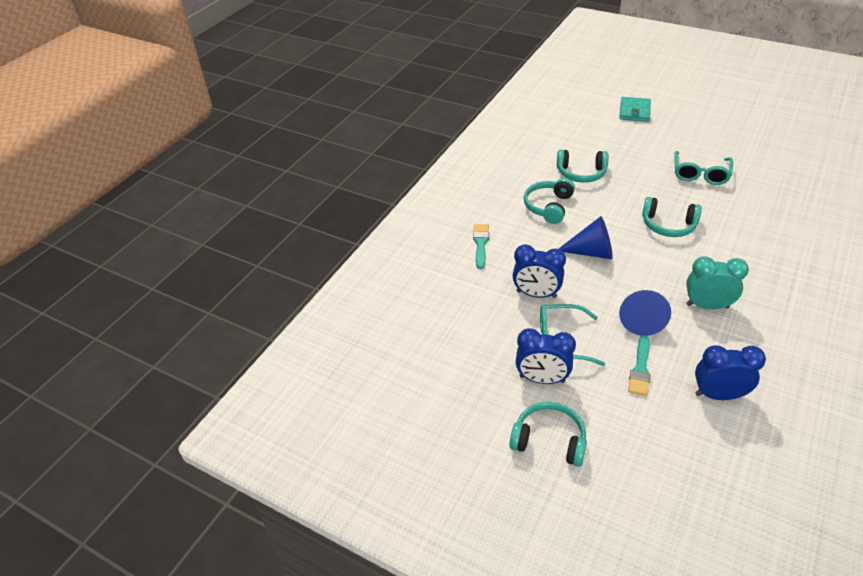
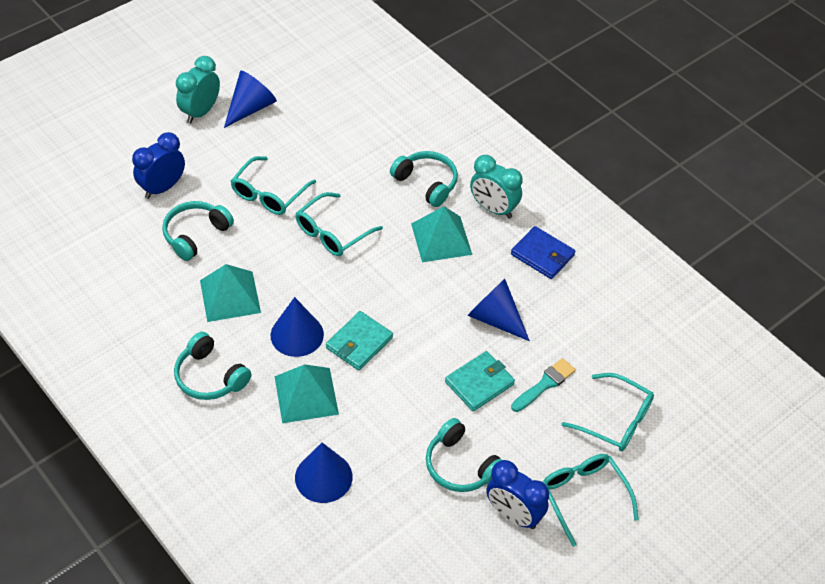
blue clock: 3 -> 2
blue cone: 2 -> 4
blue wallet: 0 -> 1
turquoise brush: 2 -> 1
turquoise clock: 1 -> 2
turquoise glasses: 2 -> 4
turquoise pyramid: 0 -> 3
turquoise wallet: 1 -> 2

